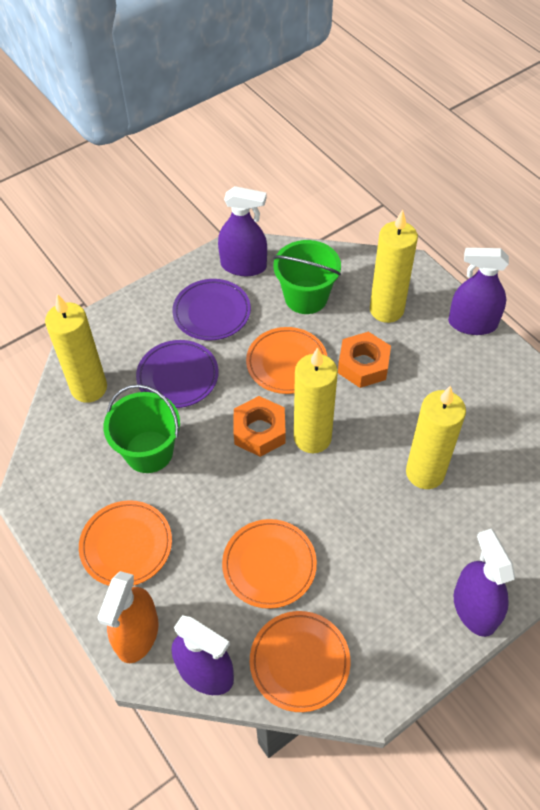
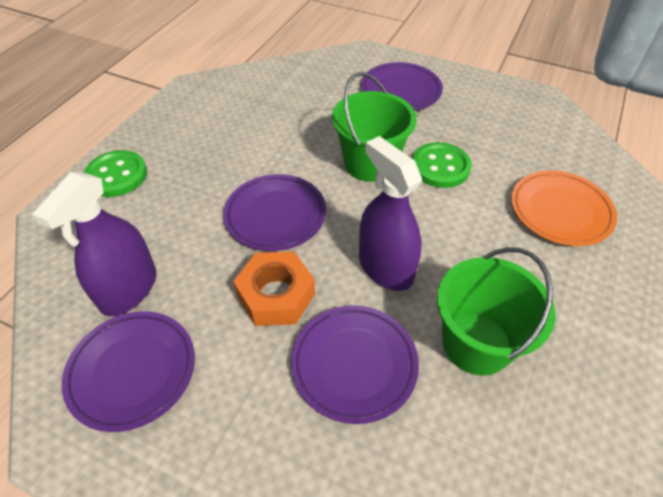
green button: 0 -> 2
orange nut: 2 -> 1
orange plate: 4 -> 1
orange spray bottle: 1 -> 0
purple plate: 2 -> 4
purple spray bottle: 4 -> 2
yellow candle: 4 -> 0

